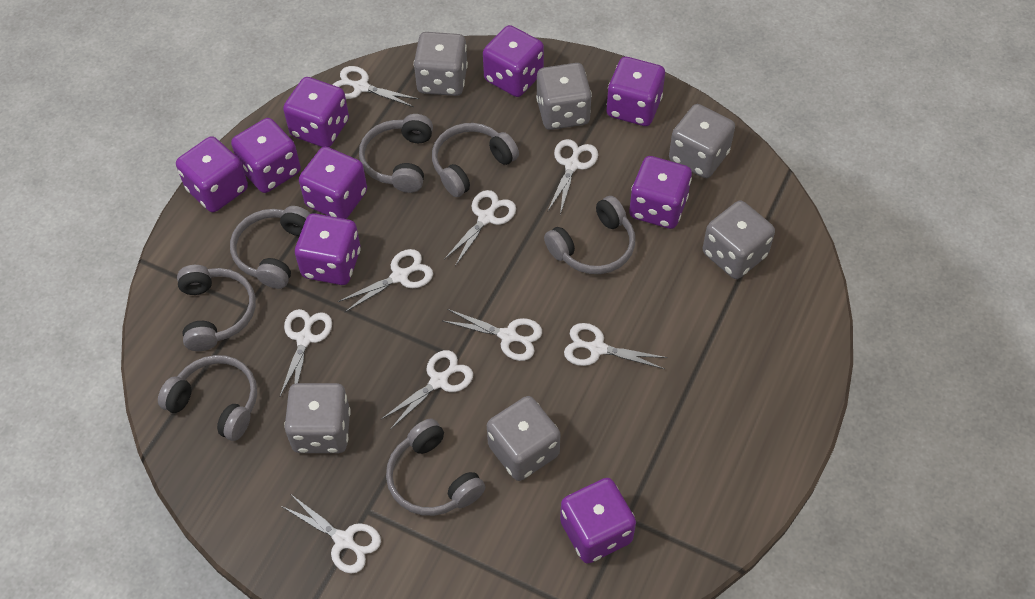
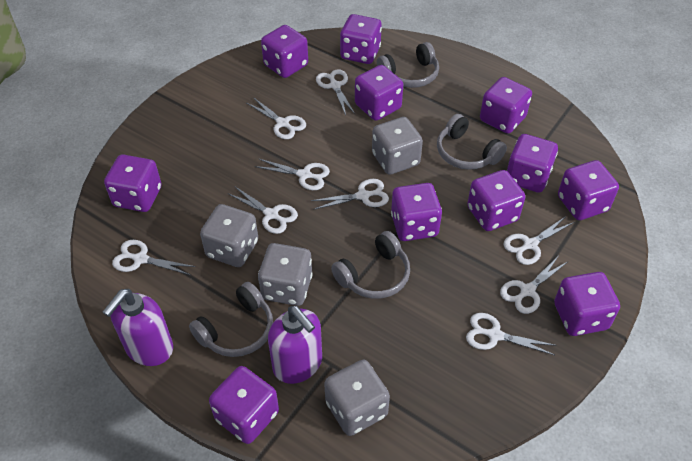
grey dice: 6 -> 4
grey headphones: 7 -> 4
purple dice: 9 -> 11
purple soap dispenser: 0 -> 2

